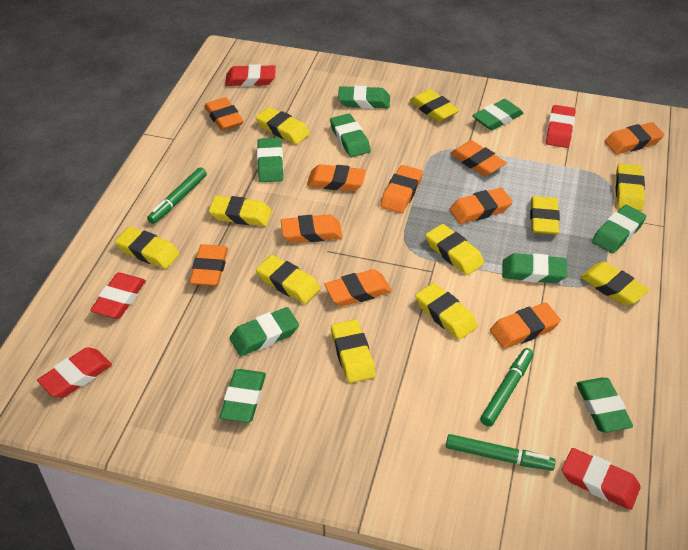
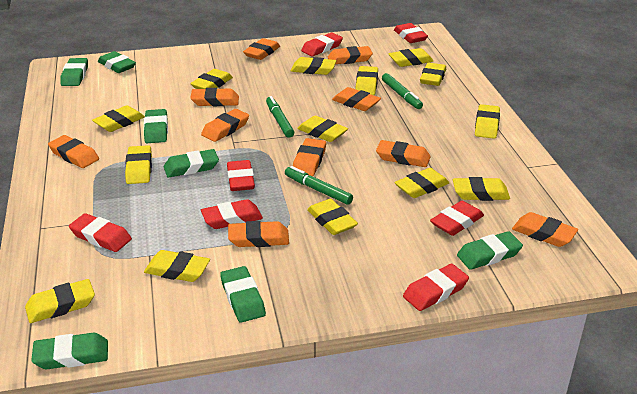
green eraser: 9 -> 7
red eraser: 5 -> 7
yellow eraser: 11 -> 14

